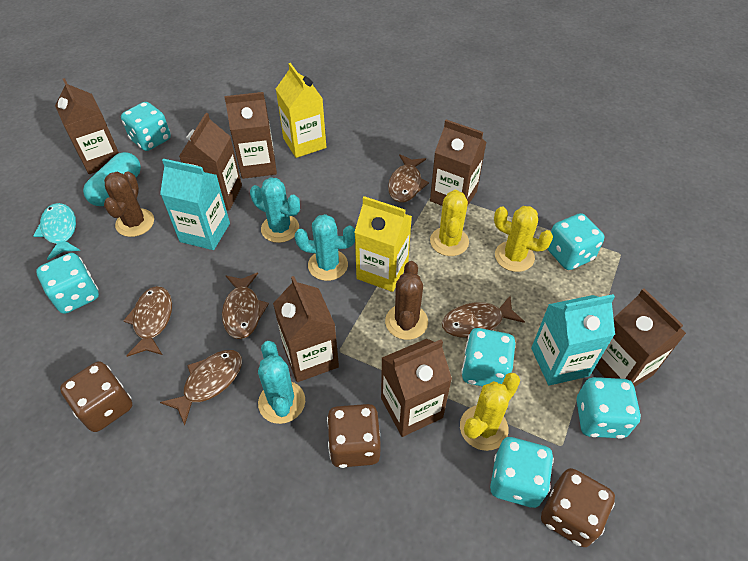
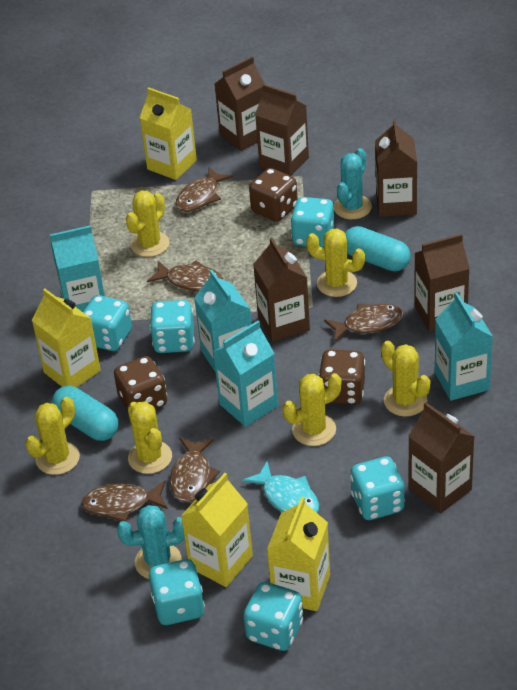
brown cactus: 2 -> 0
brown carton: 7 -> 6
turquoise cactus: 3 -> 2
turquoise capsule: 1 -> 2
turquoise carton: 2 -> 4
yellow cactus: 3 -> 6
yellow carton: 2 -> 4

